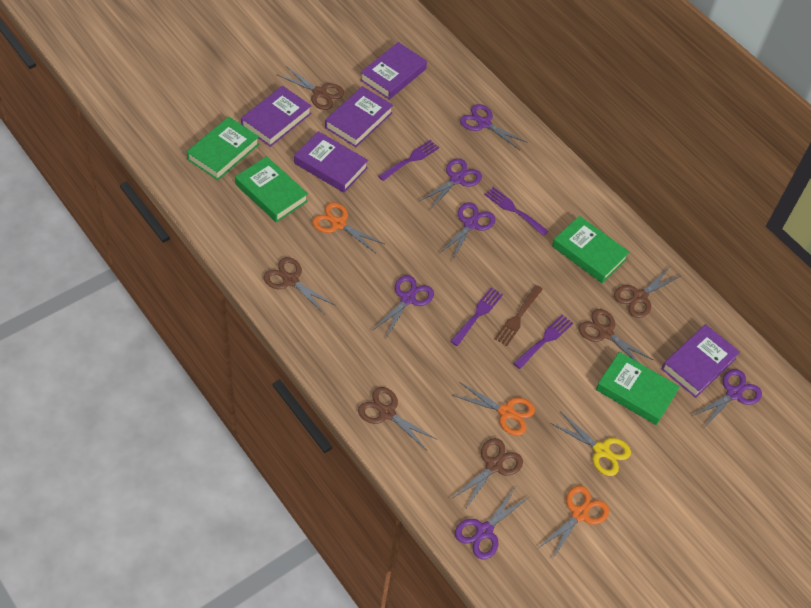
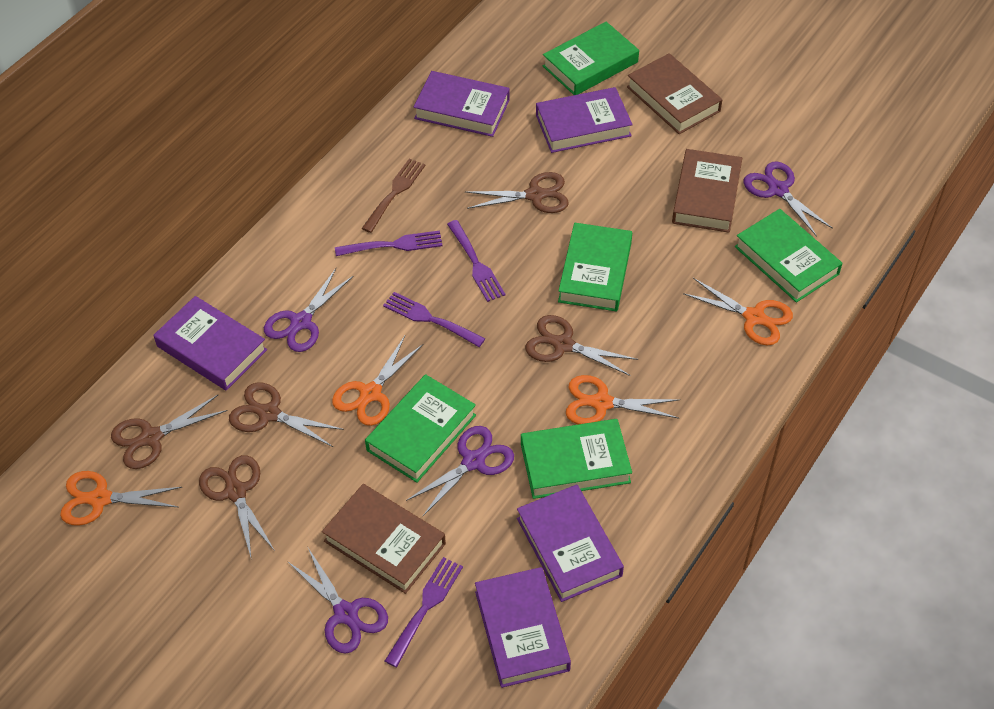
brown book: 0 -> 3
brown scissors: 6 -> 5
green book: 4 -> 5
orange scissors: 3 -> 4
purple scissors: 6 -> 4
yellow scissors: 1 -> 0

